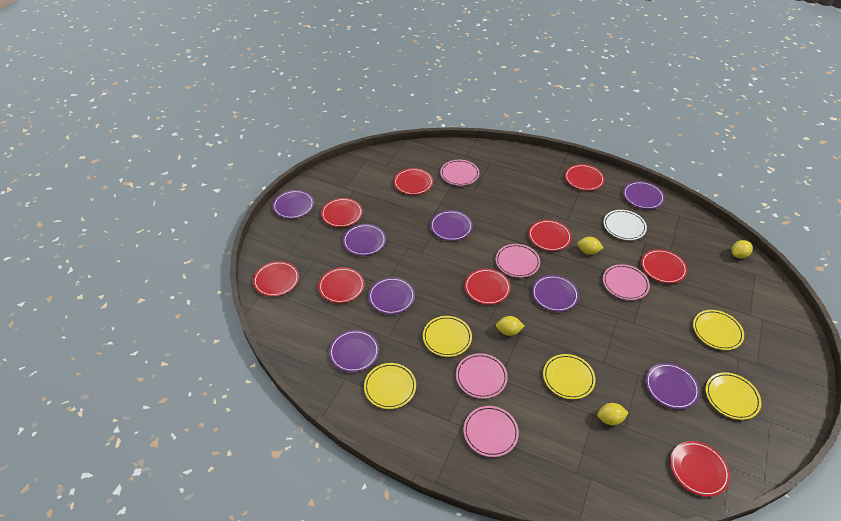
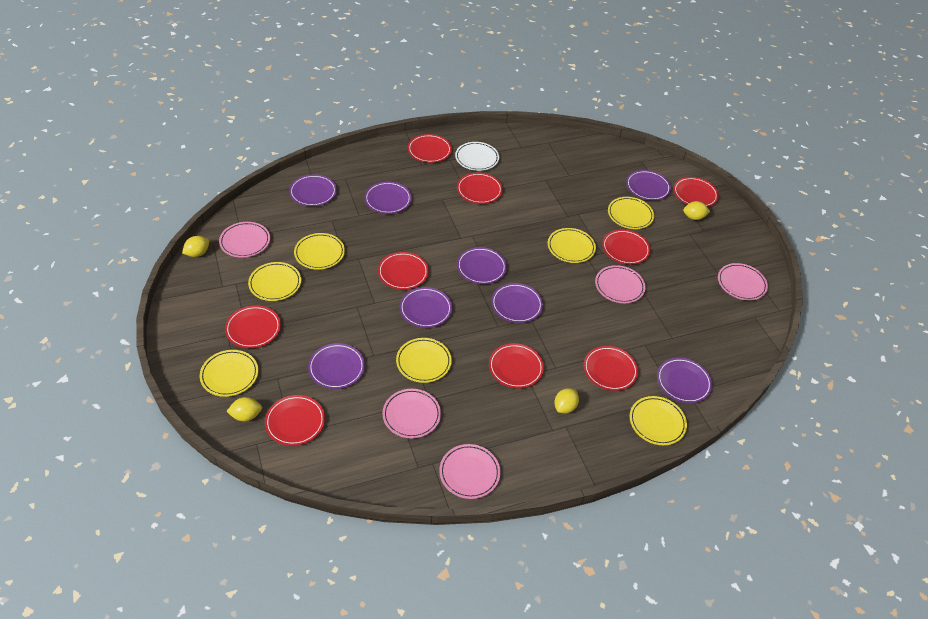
yellow plate: 5 -> 7

